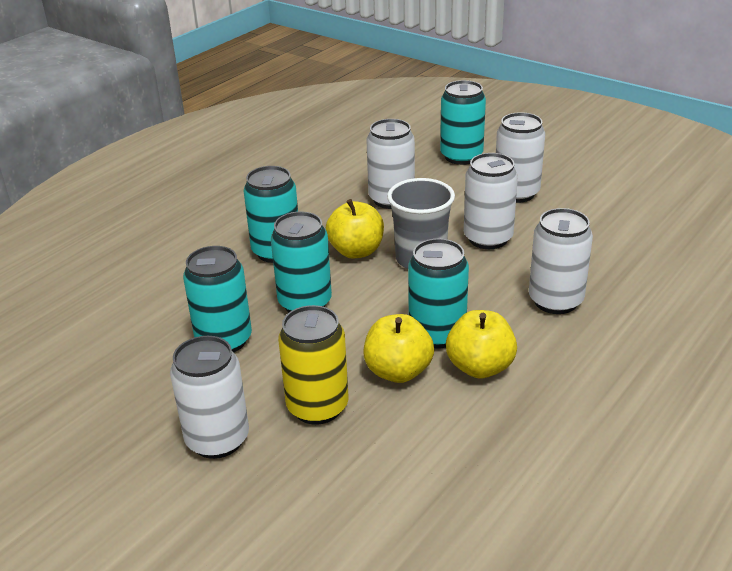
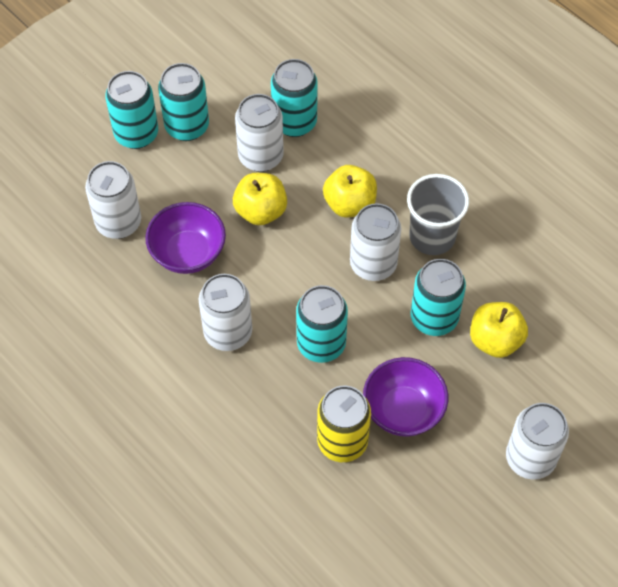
purple bowl: 0 -> 2

